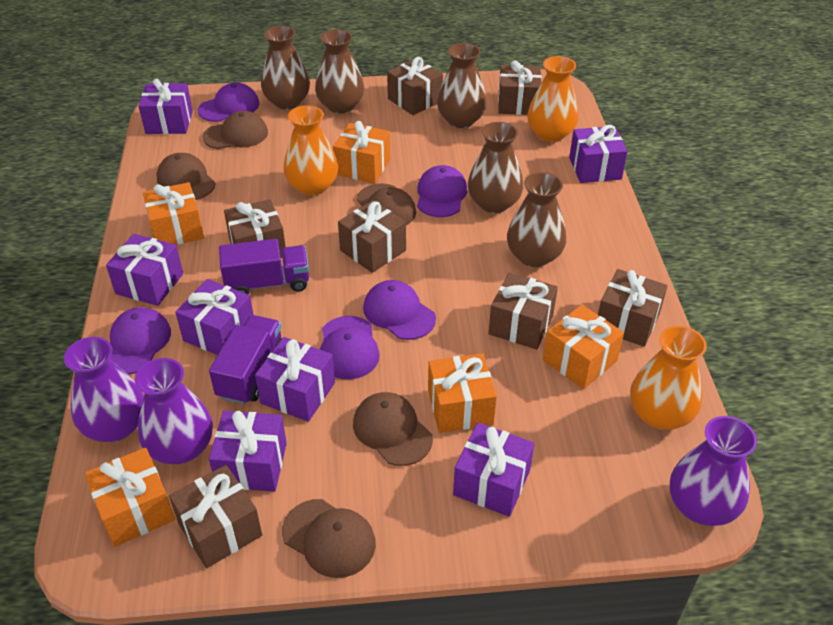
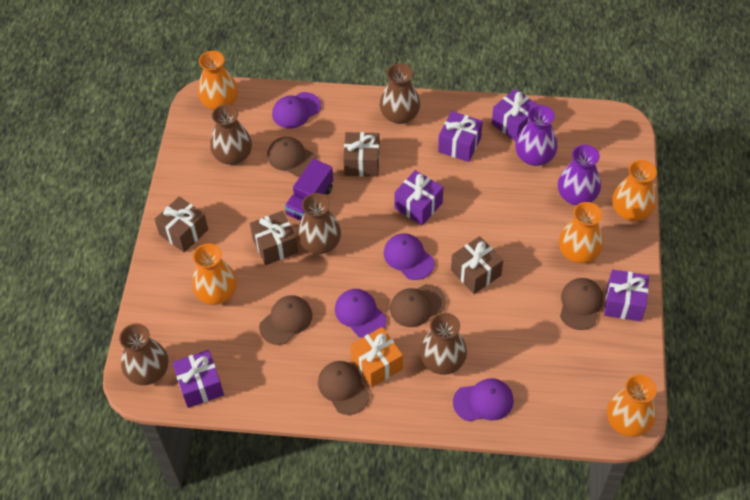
brown gift: 7 -> 4
orange gift: 5 -> 1
orange vase: 3 -> 5
purple cap: 5 -> 4
purple gift: 7 -> 5
purple truck: 2 -> 1
purple vase: 3 -> 2

